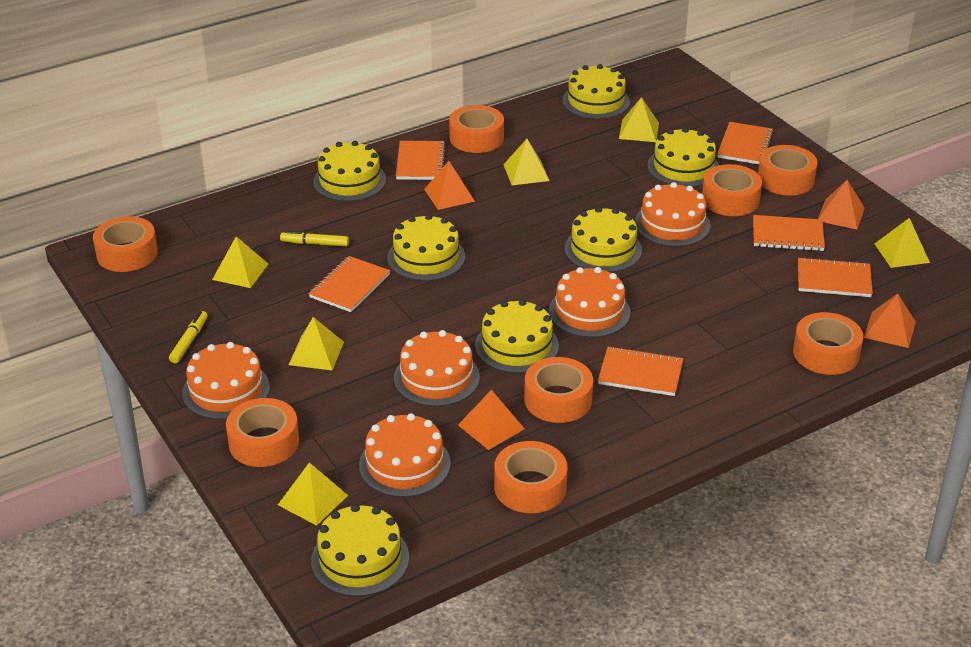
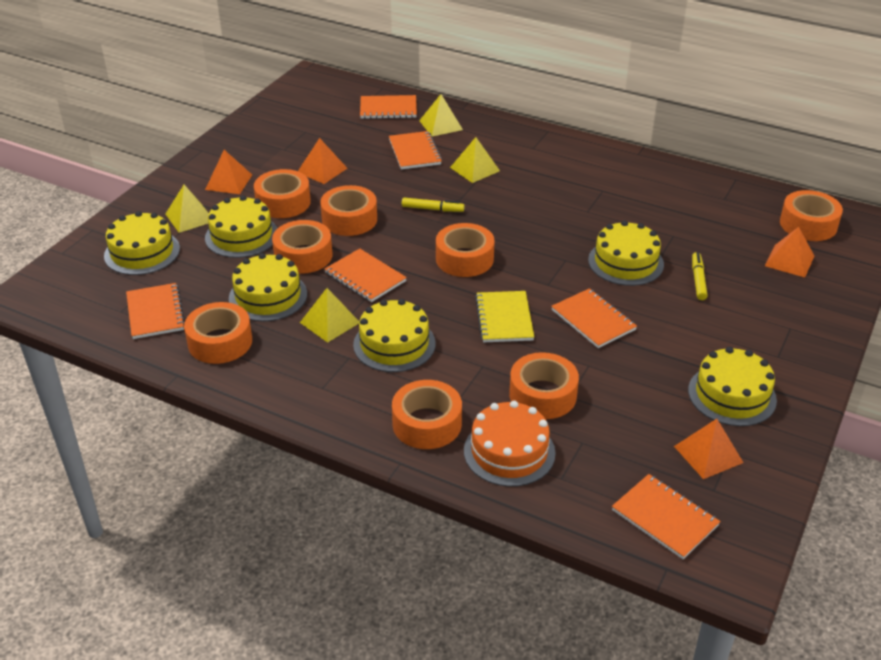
orange cake: 5 -> 1
yellow cake: 7 -> 6
yellow notebook: 0 -> 1
yellow pyramid: 6 -> 4

